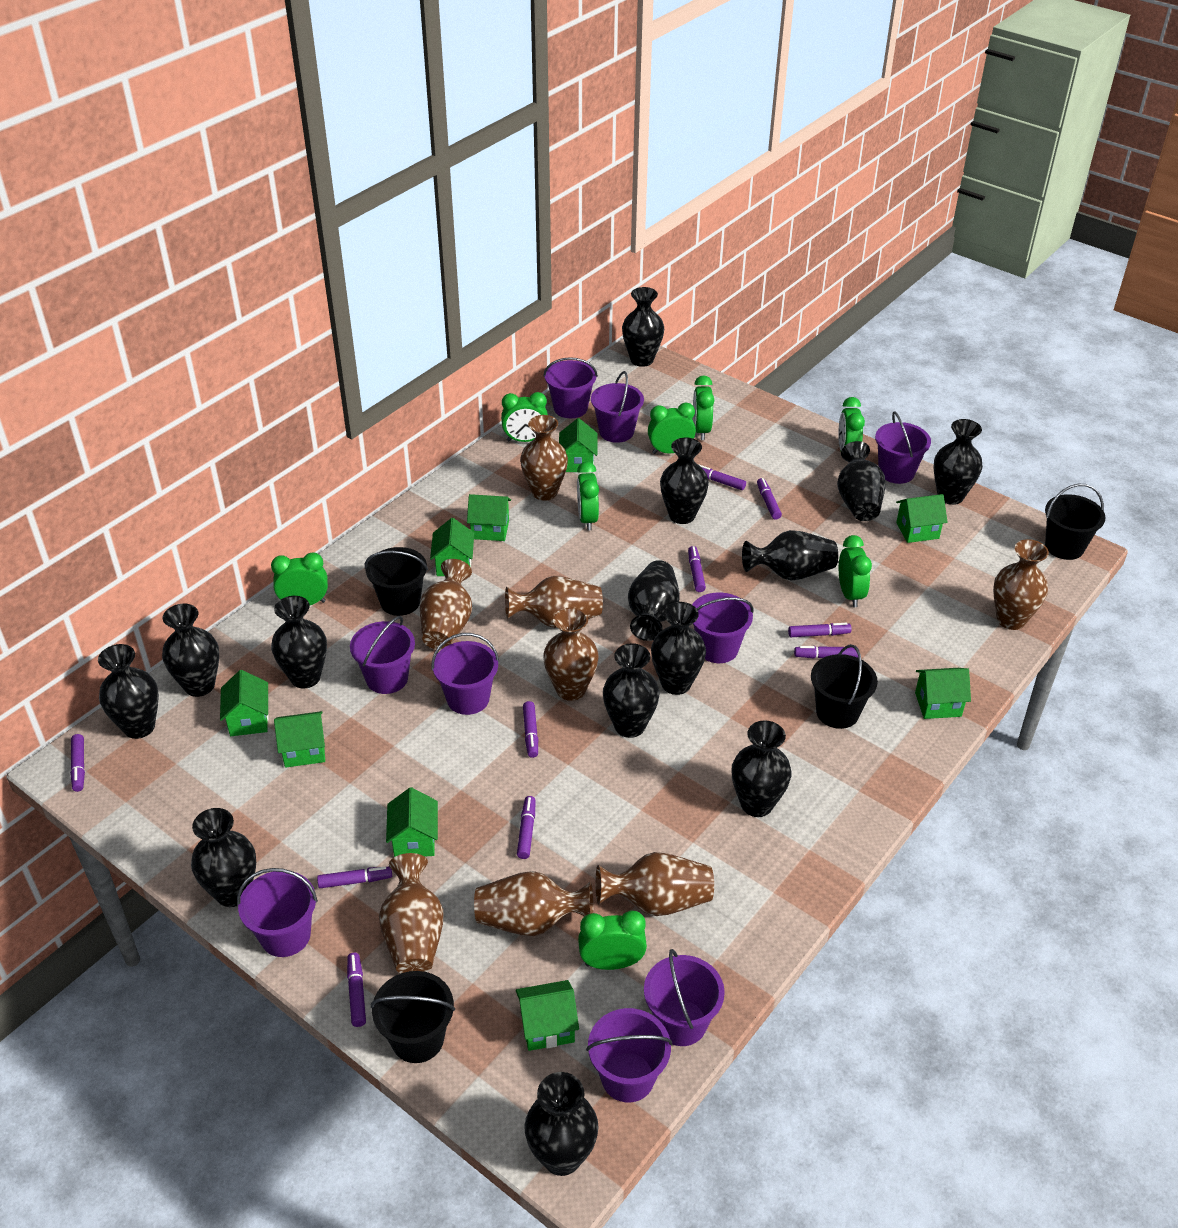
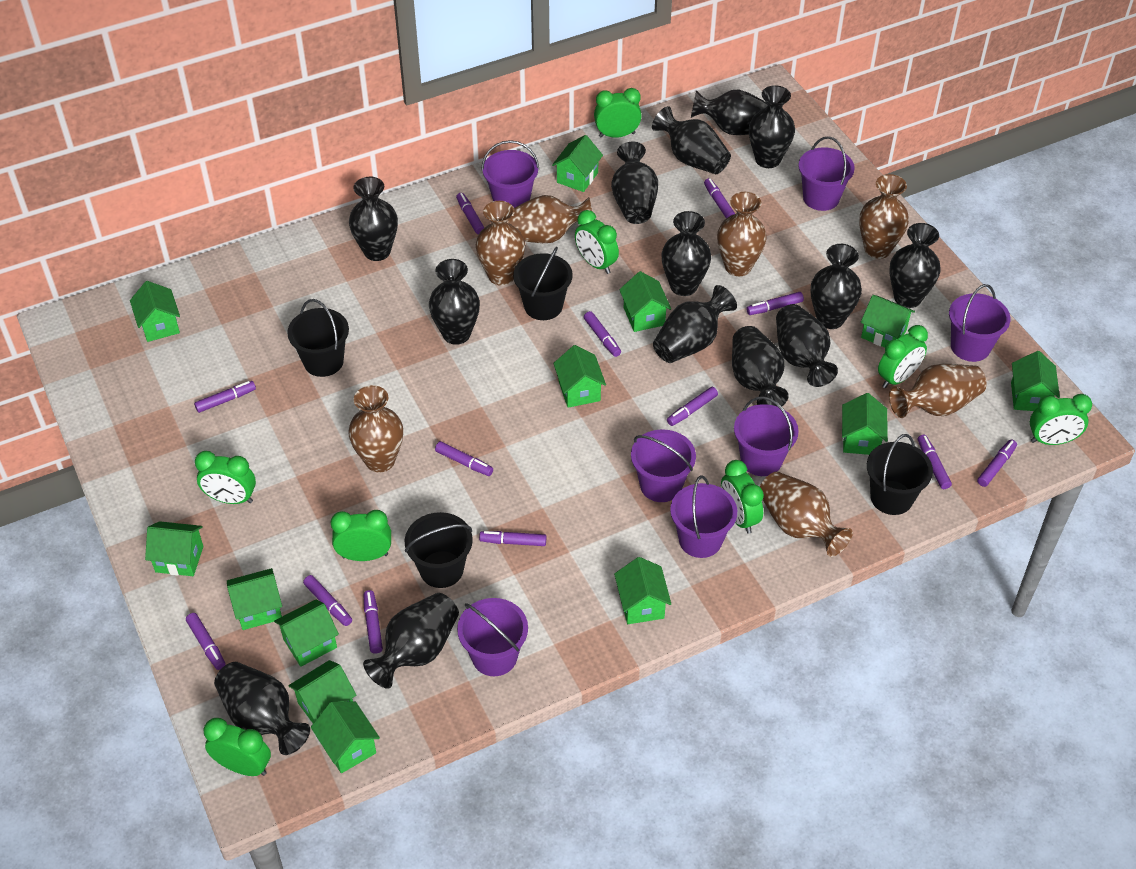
brown vase: 8 -> 7
green house: 9 -> 13
purple bucket: 9 -> 7
purple marker: 10 -> 13

